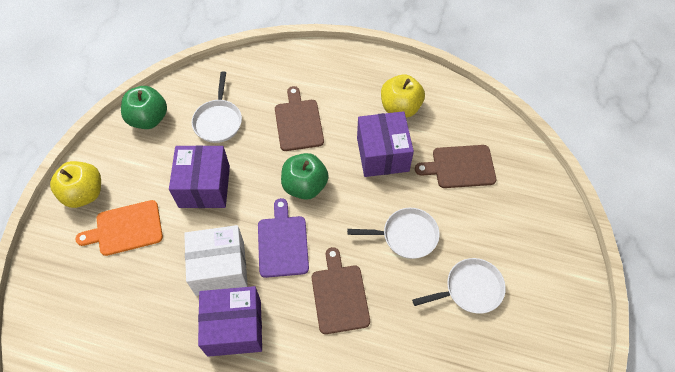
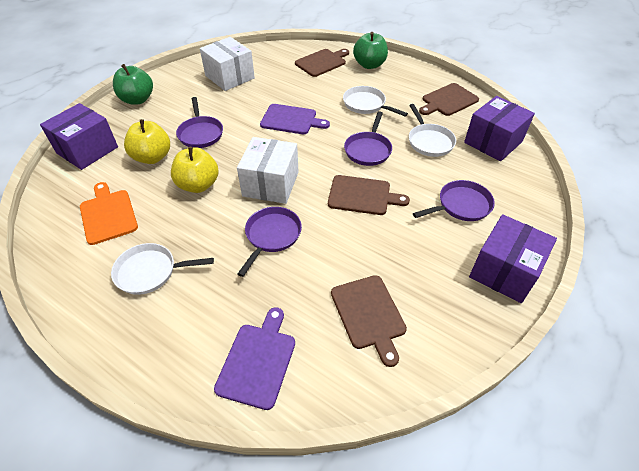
brown cutting board: 3 -> 4
purple cutting board: 1 -> 2
purple pan: 0 -> 4
white box: 1 -> 2

